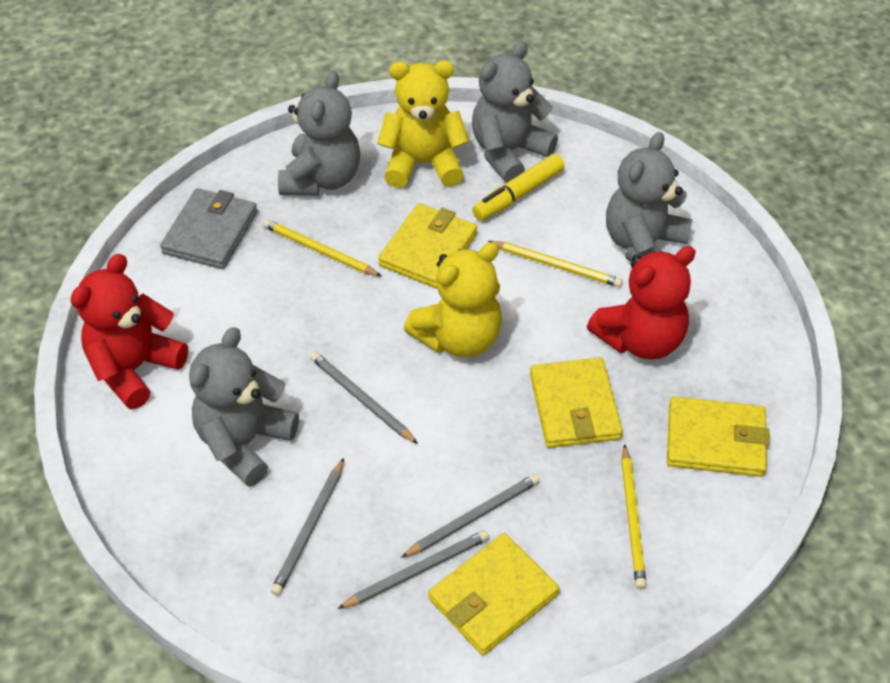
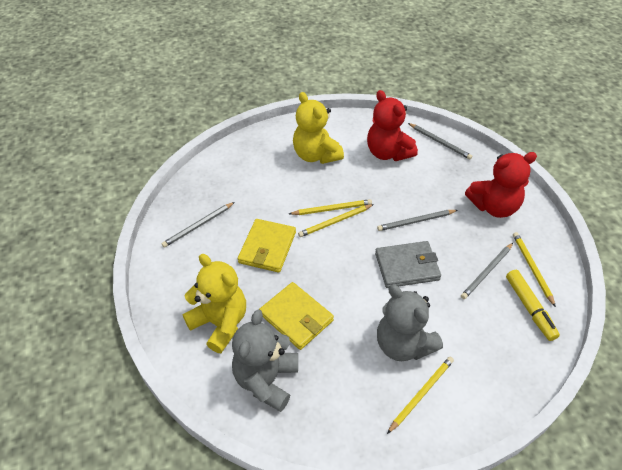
grey teddy bear: 4 -> 2
yellow pencil: 3 -> 4
yellow wallet: 4 -> 2

